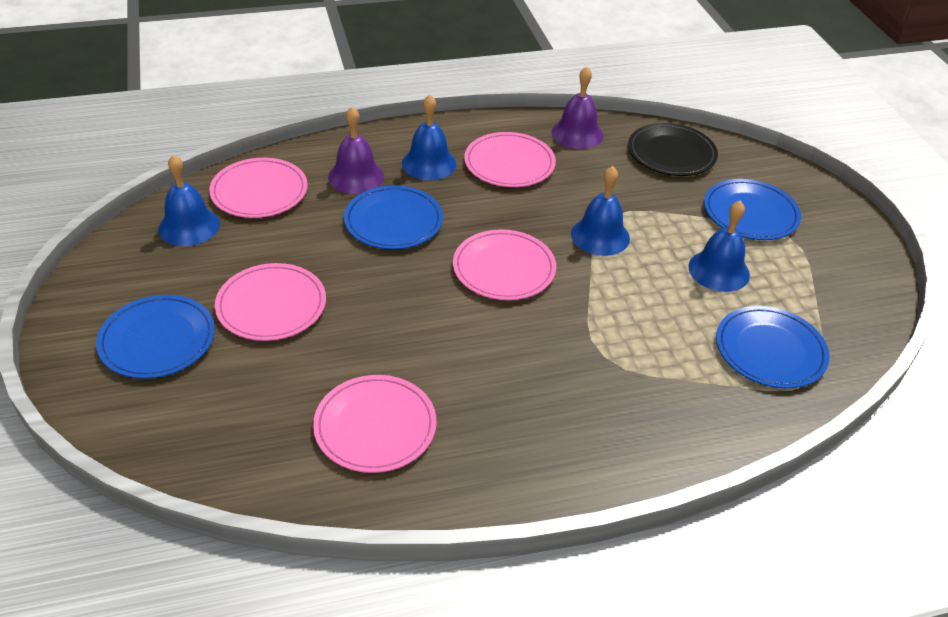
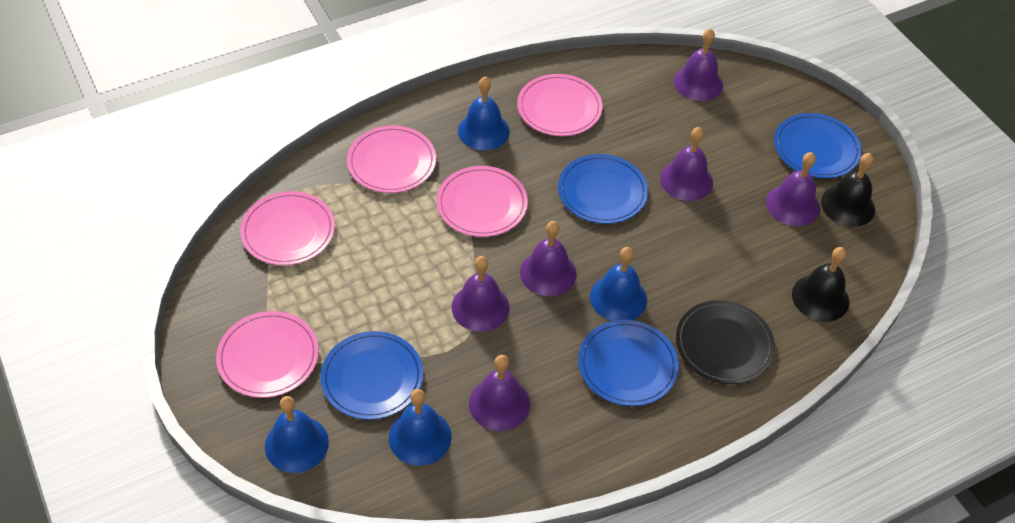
black bell: 0 -> 2
purple bell: 2 -> 6

